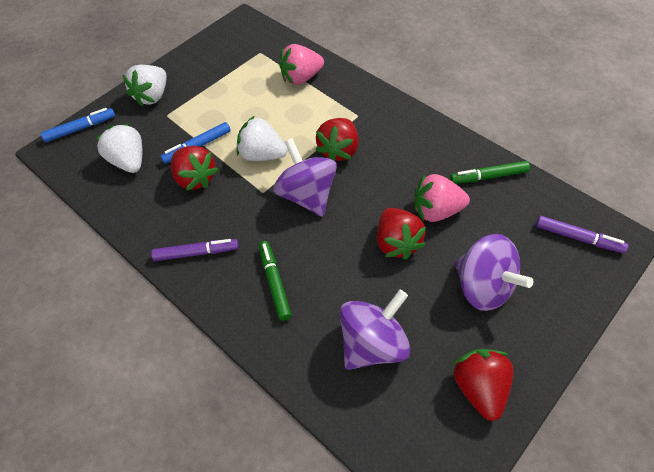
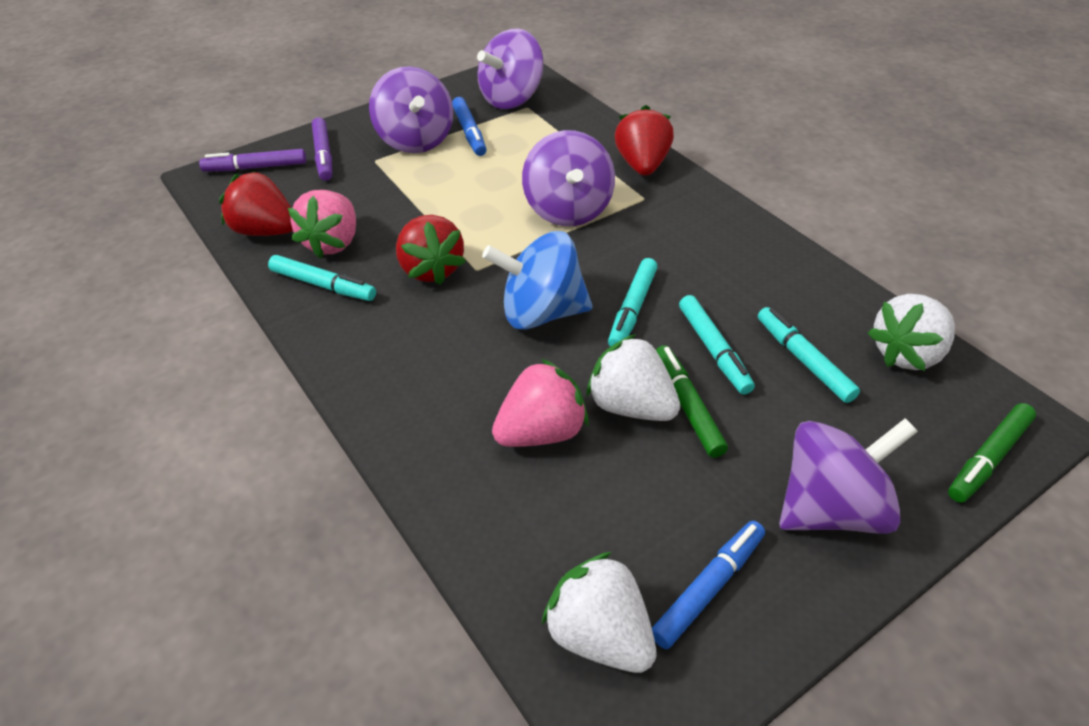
blue spinning top: 0 -> 1
purple spinning top: 3 -> 4
red strawberry: 4 -> 3
turquoise marker: 0 -> 4

